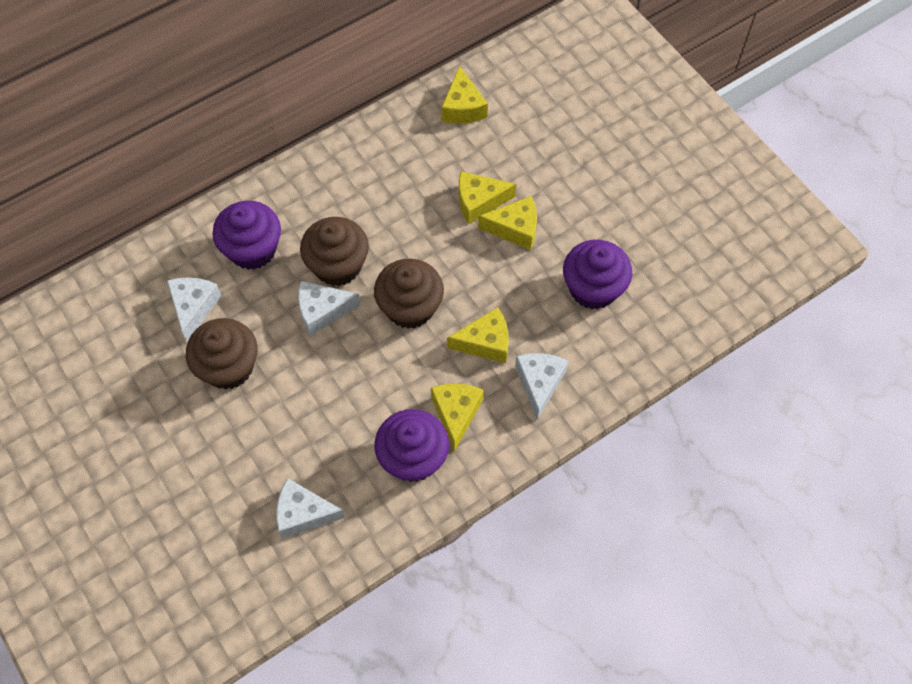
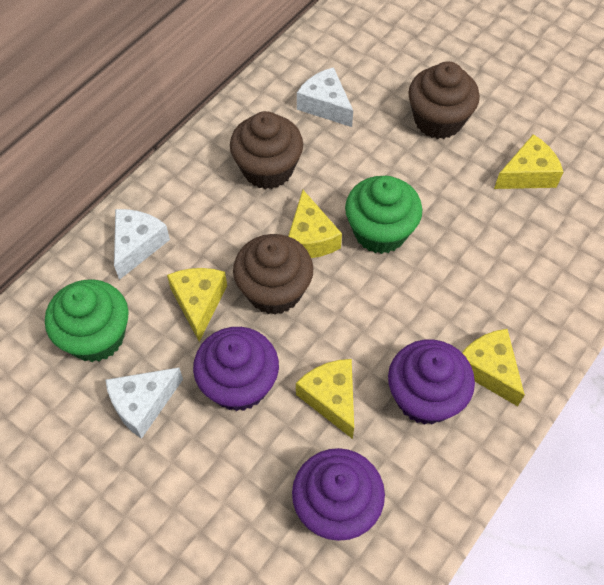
green cupcake: 0 -> 2
white cheese: 4 -> 3

